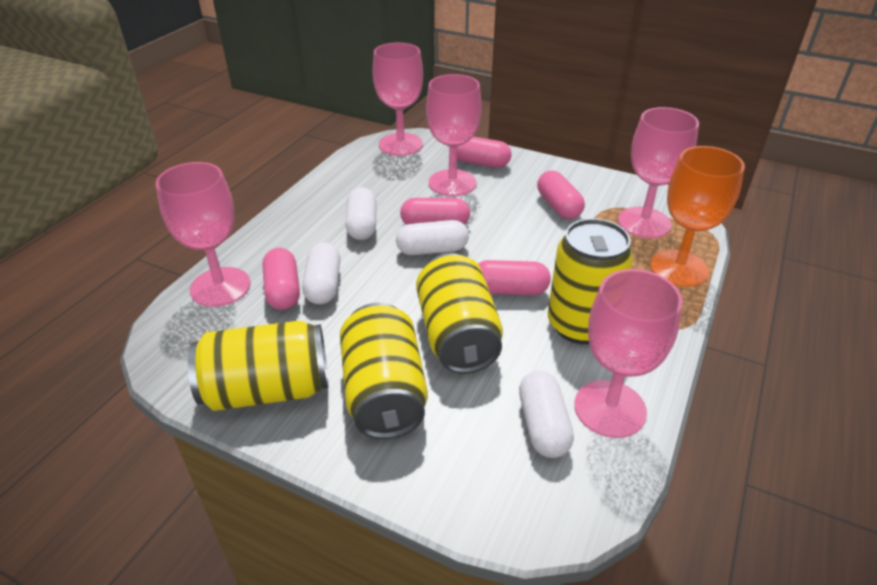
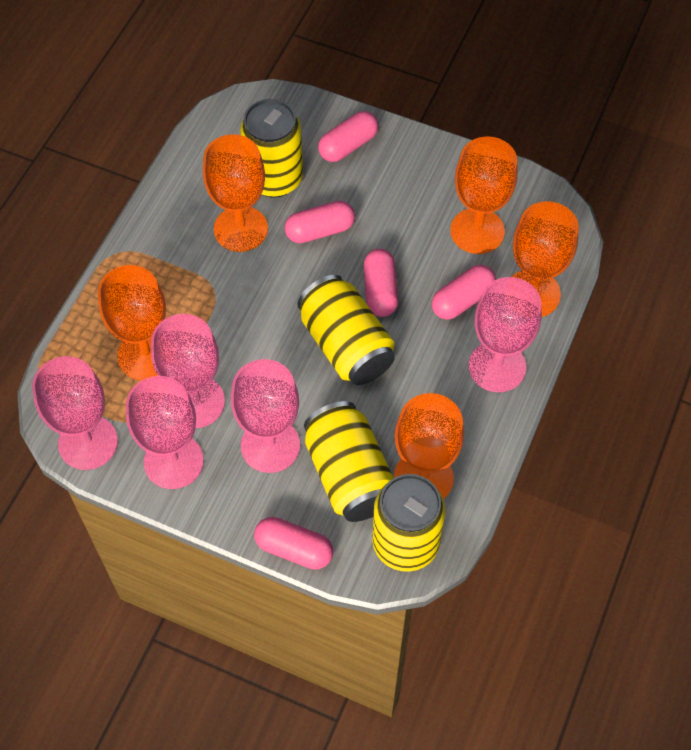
orange goblet: 1 -> 5
white capsule: 4 -> 0

